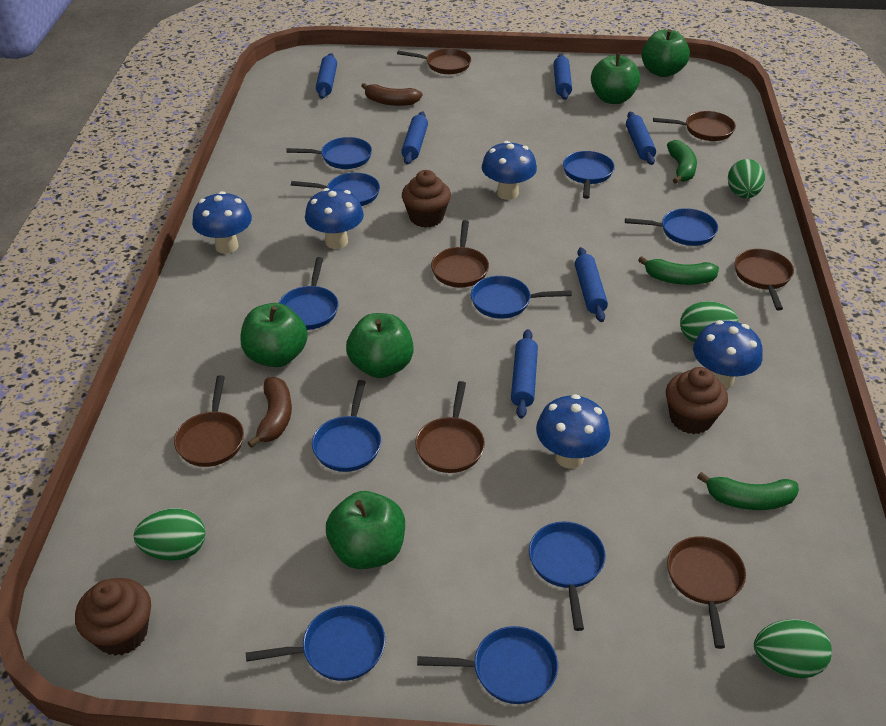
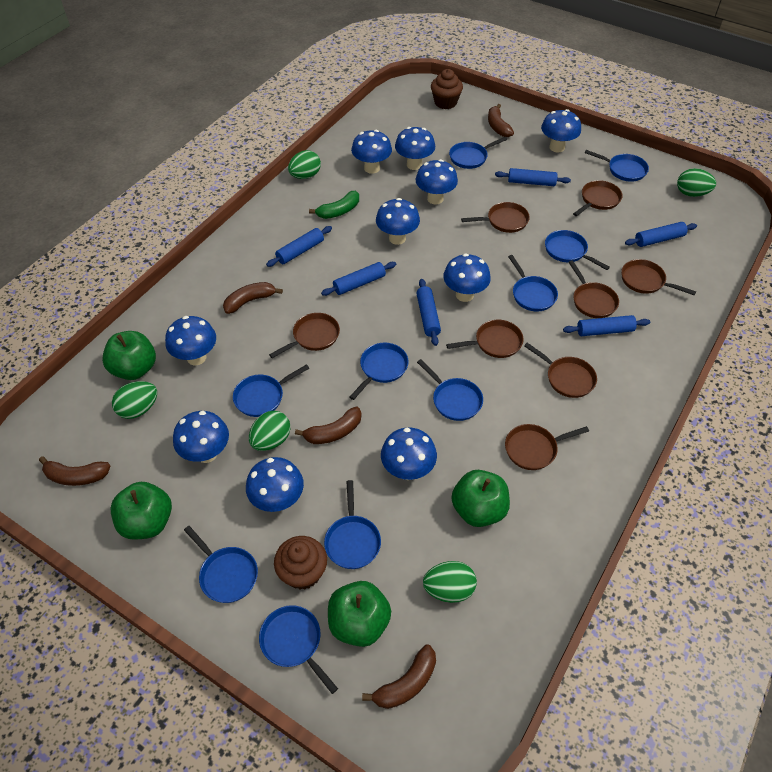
blue mushroom: 5 -> 10
brown banana: 2 -> 5
brown cupcake: 3 -> 2
brown pan: 7 -> 8
green apple: 5 -> 4
green banana: 3 -> 1
green egg: 4 -> 5

